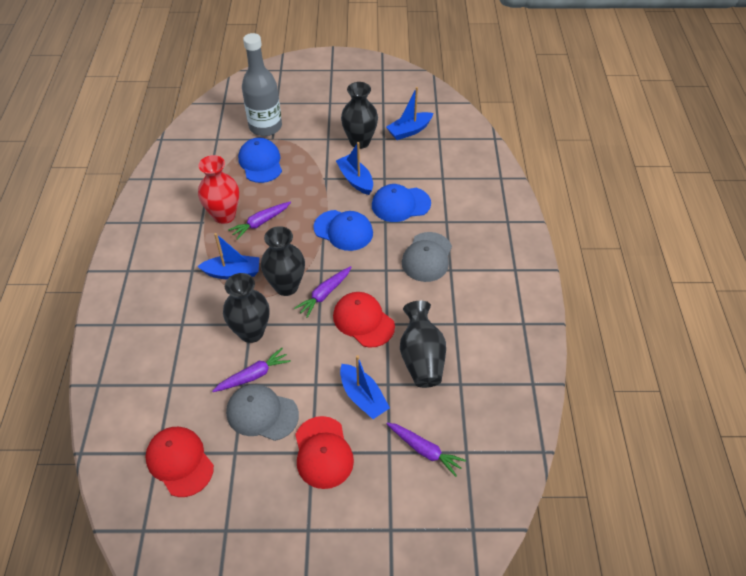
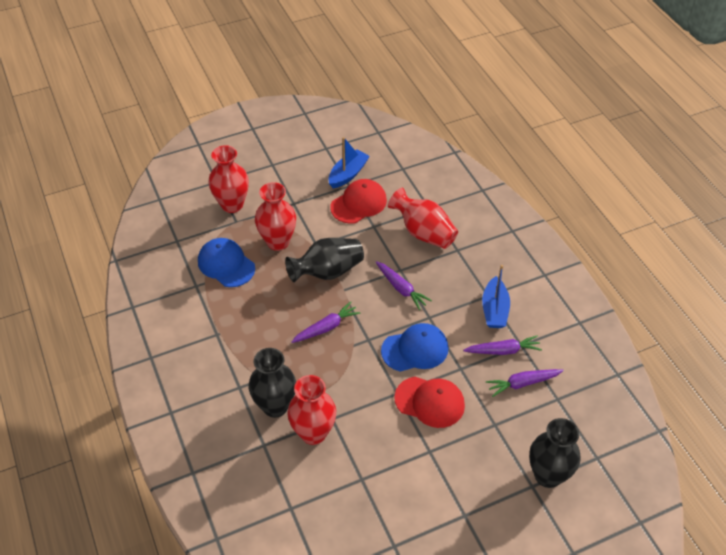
black vase: 4 -> 3
blue boat: 4 -> 2
blue cap: 3 -> 2
grey bottle: 1 -> 0
grey cap: 2 -> 0
red cap: 3 -> 2
red vase: 1 -> 4

